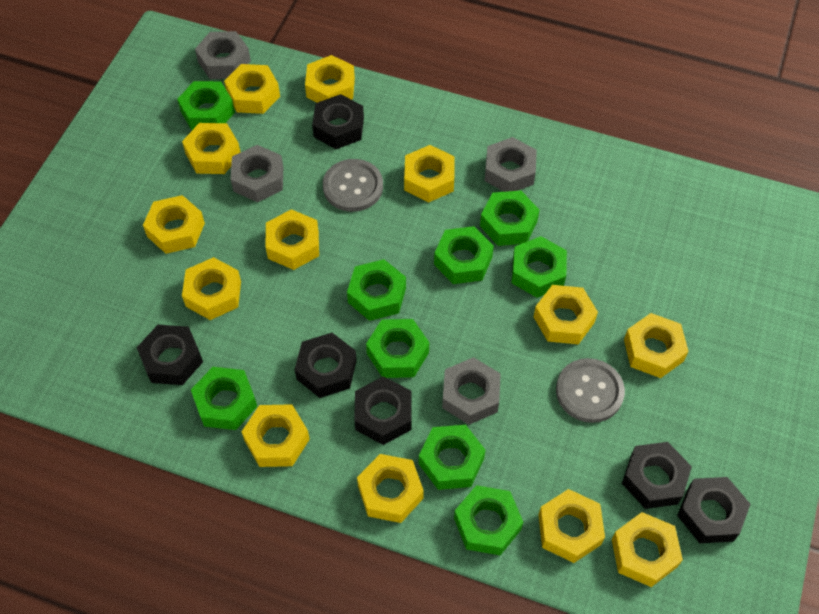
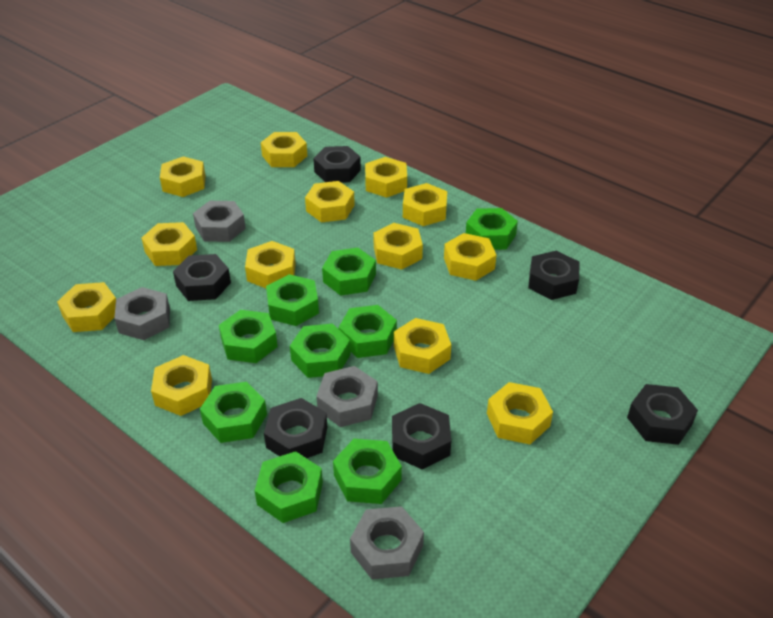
grey button: 2 -> 0

